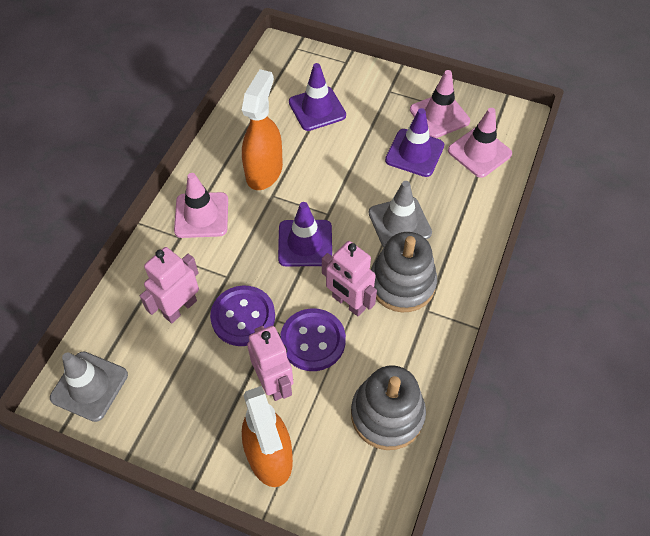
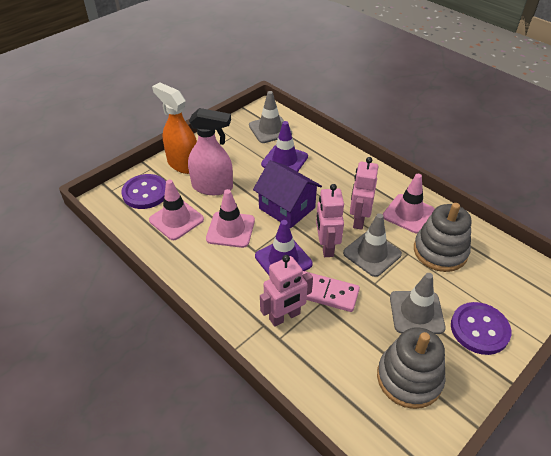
grey traffic cone: 2 -> 3
orange spray bottle: 2 -> 1
pink domino: 0 -> 1
pink spray bottle: 0 -> 1
purple house: 0 -> 1
purple traffic cone: 3 -> 2

